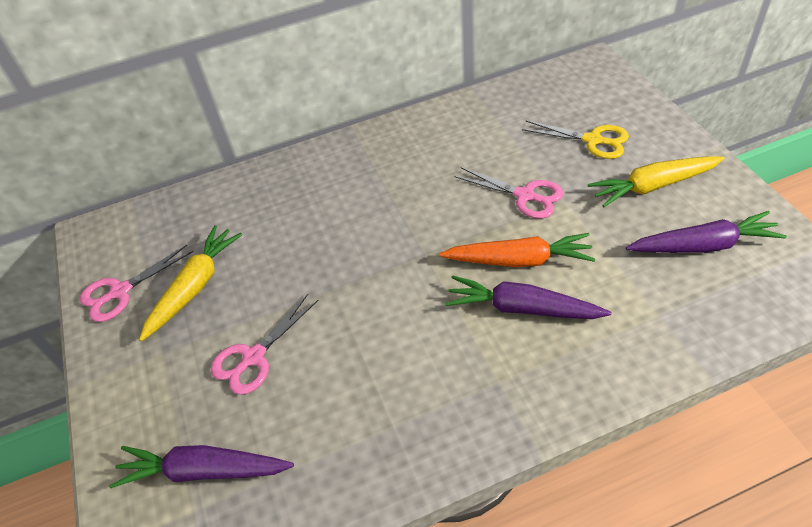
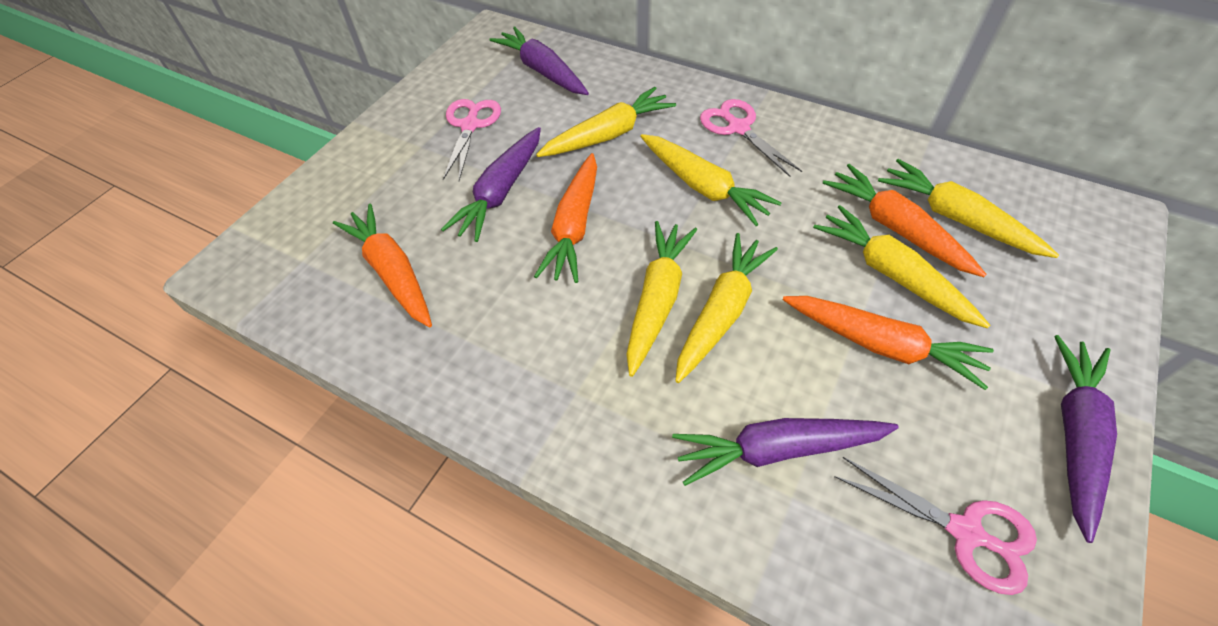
orange carrot: 1 -> 4
purple carrot: 3 -> 4
yellow carrot: 2 -> 6
yellow scissors: 1 -> 0

